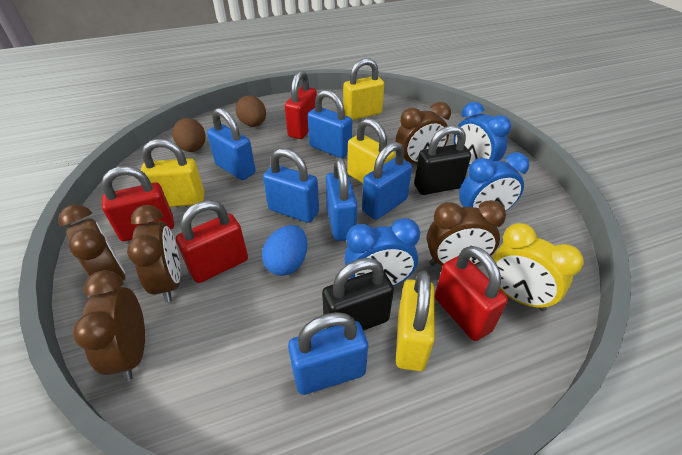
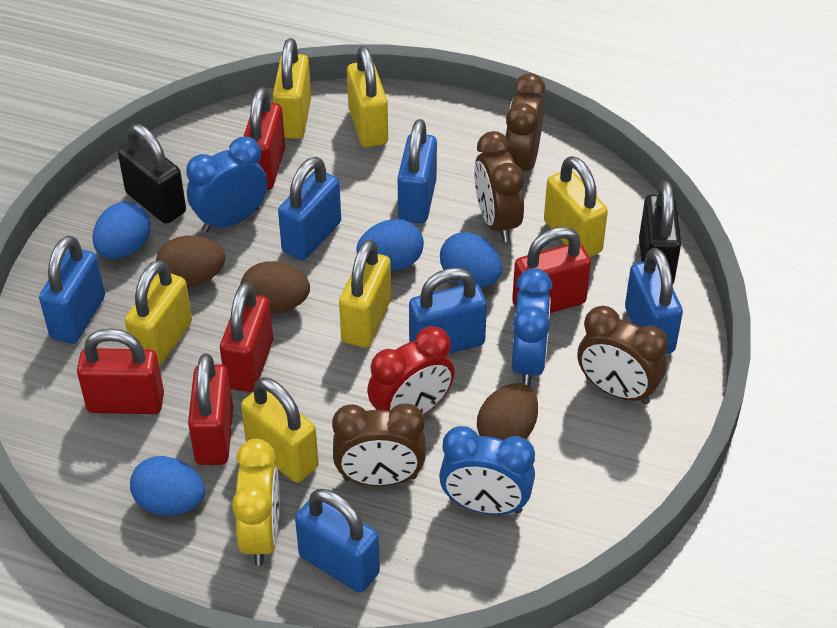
blue egg: 1 -> 4
brown clock: 5 -> 4
brown egg: 2 -> 3
red clock: 0 -> 1
red padlock: 4 -> 5
yellow padlock: 4 -> 6

